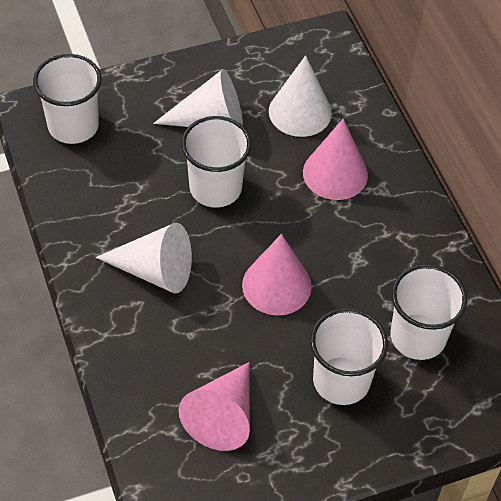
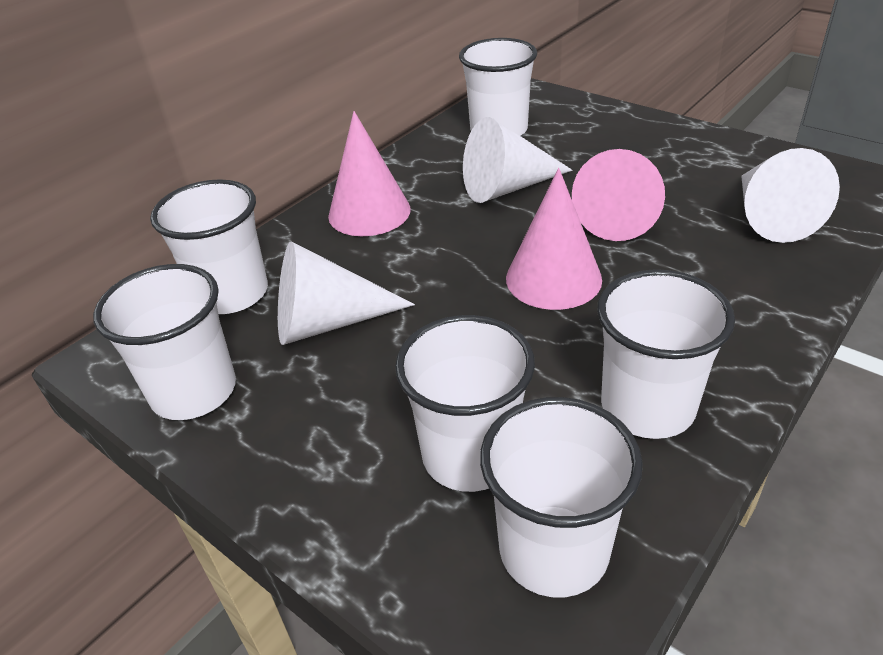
white cup: 4 -> 6

